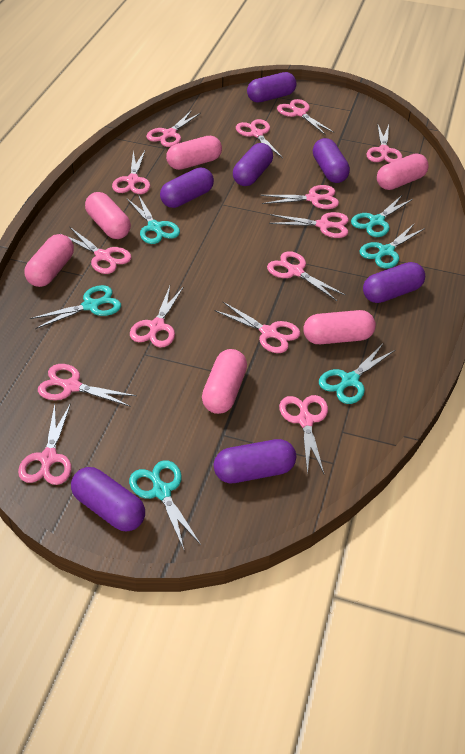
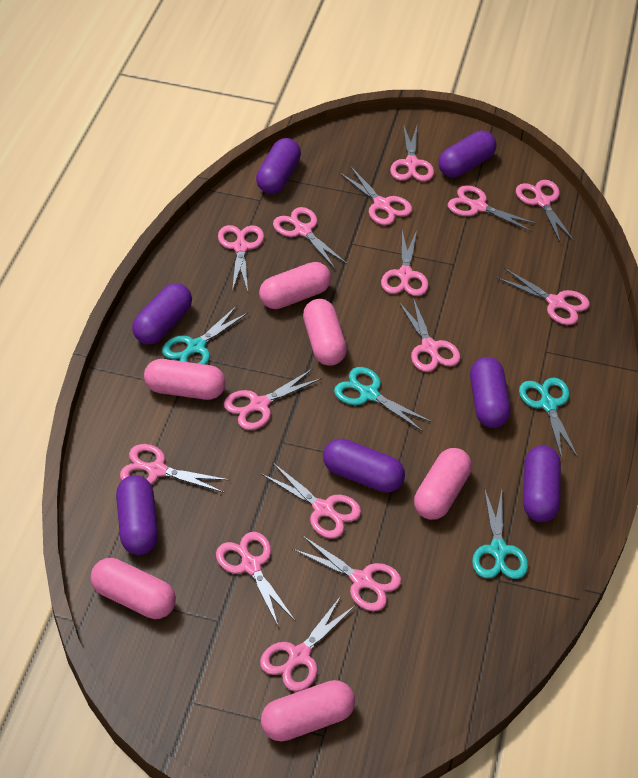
pink scissors: 14 -> 15
turquoise scissors: 6 -> 4

